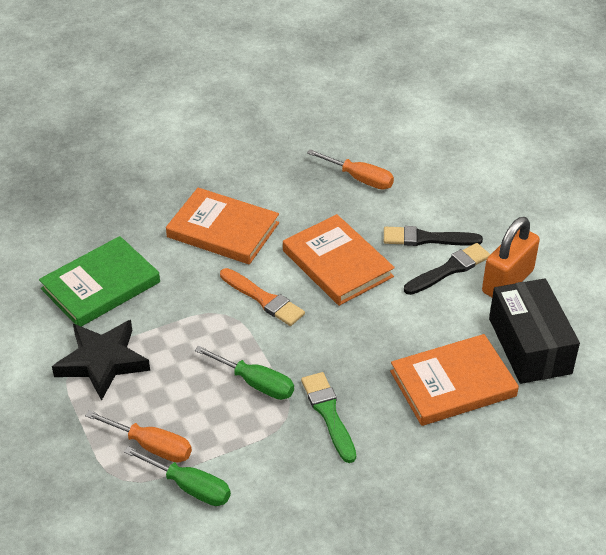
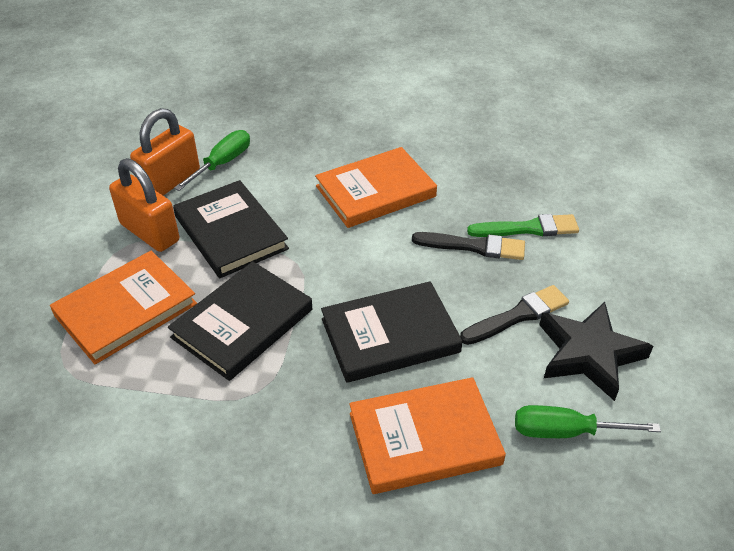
black book: 0 -> 3
black box: 1 -> 0
green book: 1 -> 0
orange brush: 1 -> 0
orange padlock: 1 -> 2
orange screwdriver: 2 -> 0

